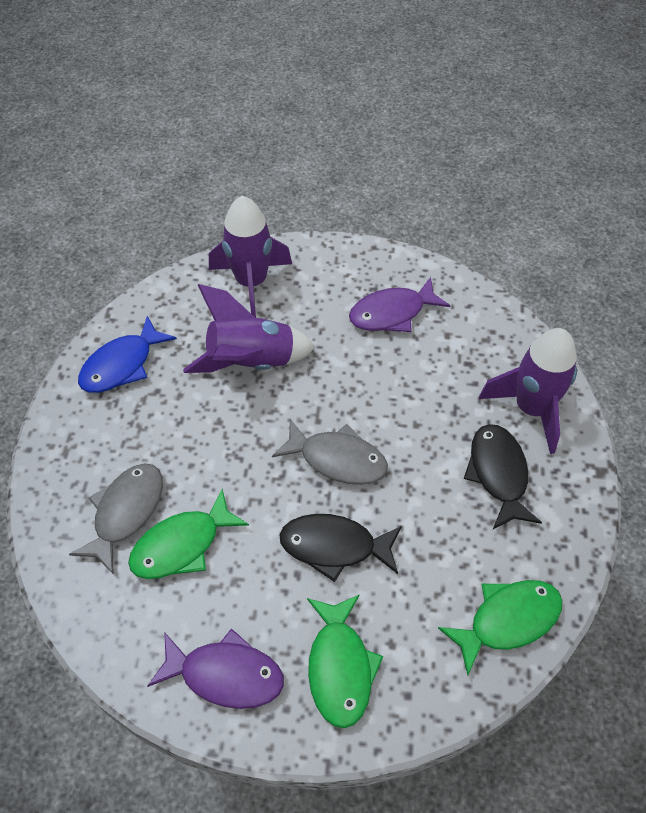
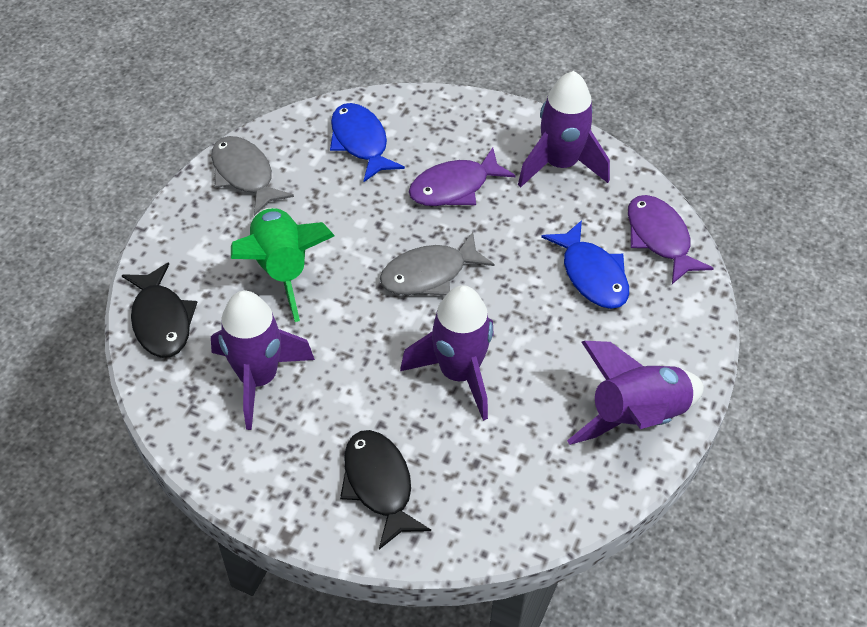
blue fish: 1 -> 2
green fish: 3 -> 0
green rocket: 0 -> 1
purple rocket: 3 -> 4

